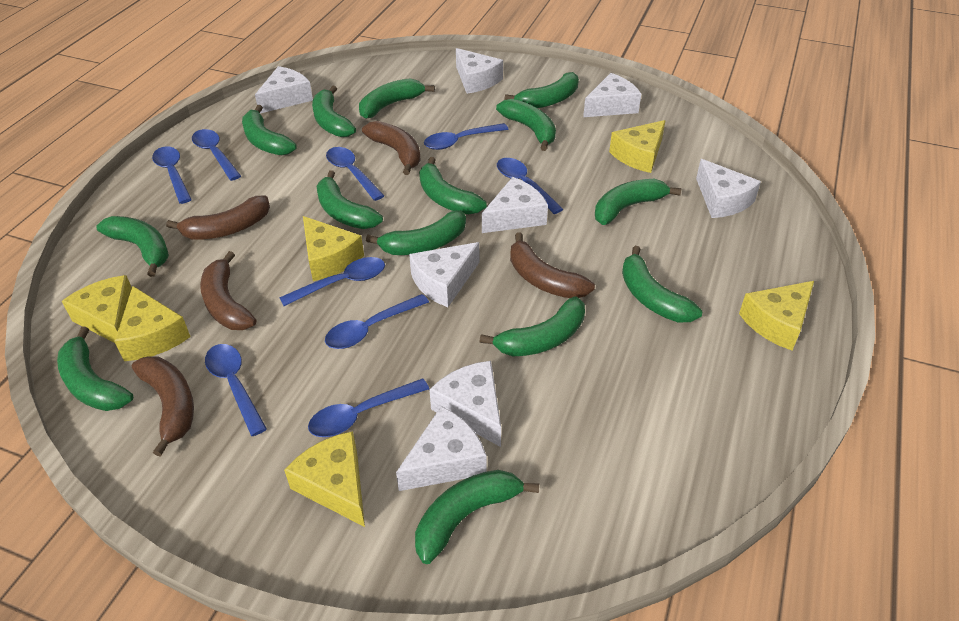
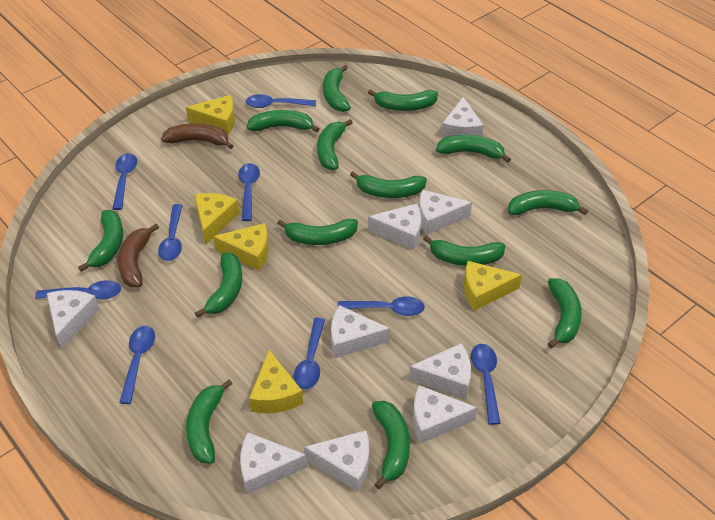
brown banana: 5 -> 2
white cheese: 8 -> 9
yellow cheese: 6 -> 5

